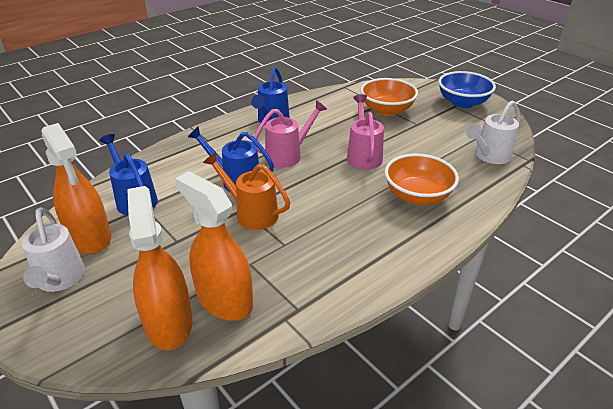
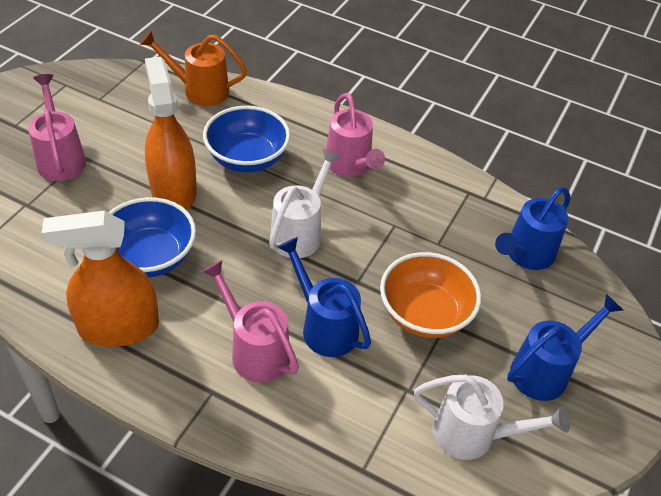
blue bowl: 1 -> 2
orange bowl: 2 -> 1
orange spray bottle: 3 -> 2
pink watering can: 2 -> 3

